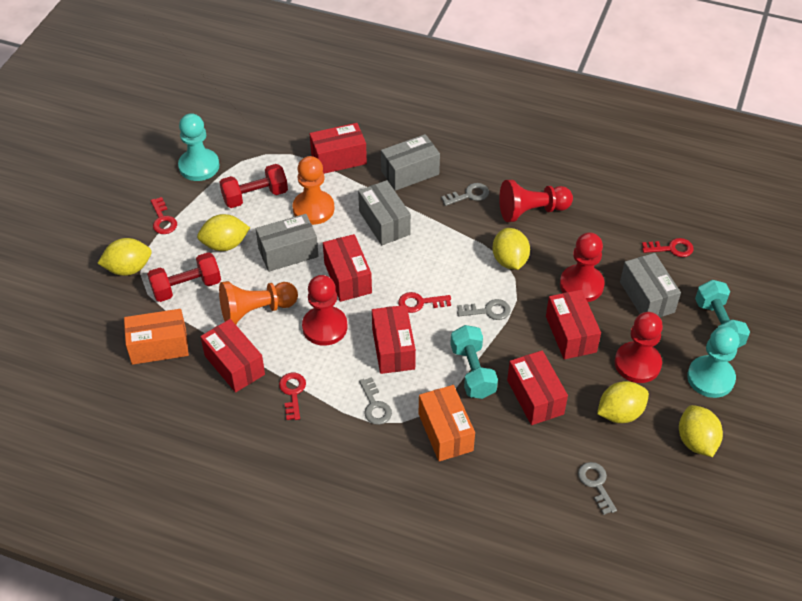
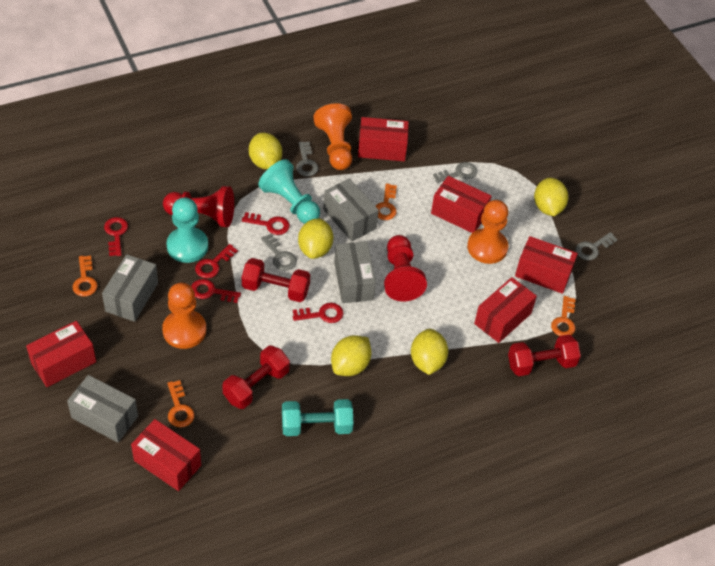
orange box: 2 -> 0
orange key: 0 -> 4
orange pawn: 2 -> 3
red dumbbell: 2 -> 3
red key: 4 -> 5
red pawn: 4 -> 2
turquoise dumbbell: 2 -> 1

